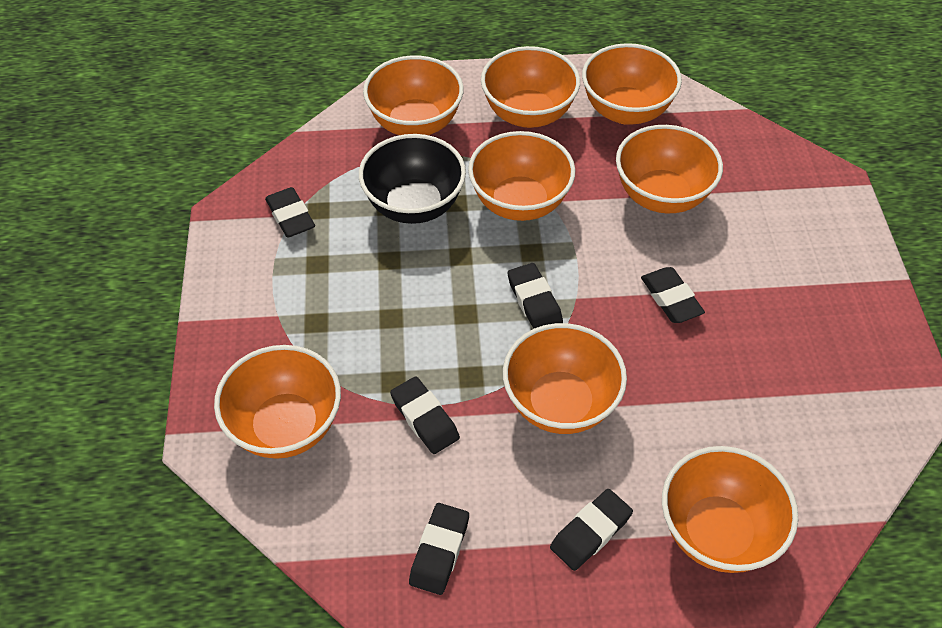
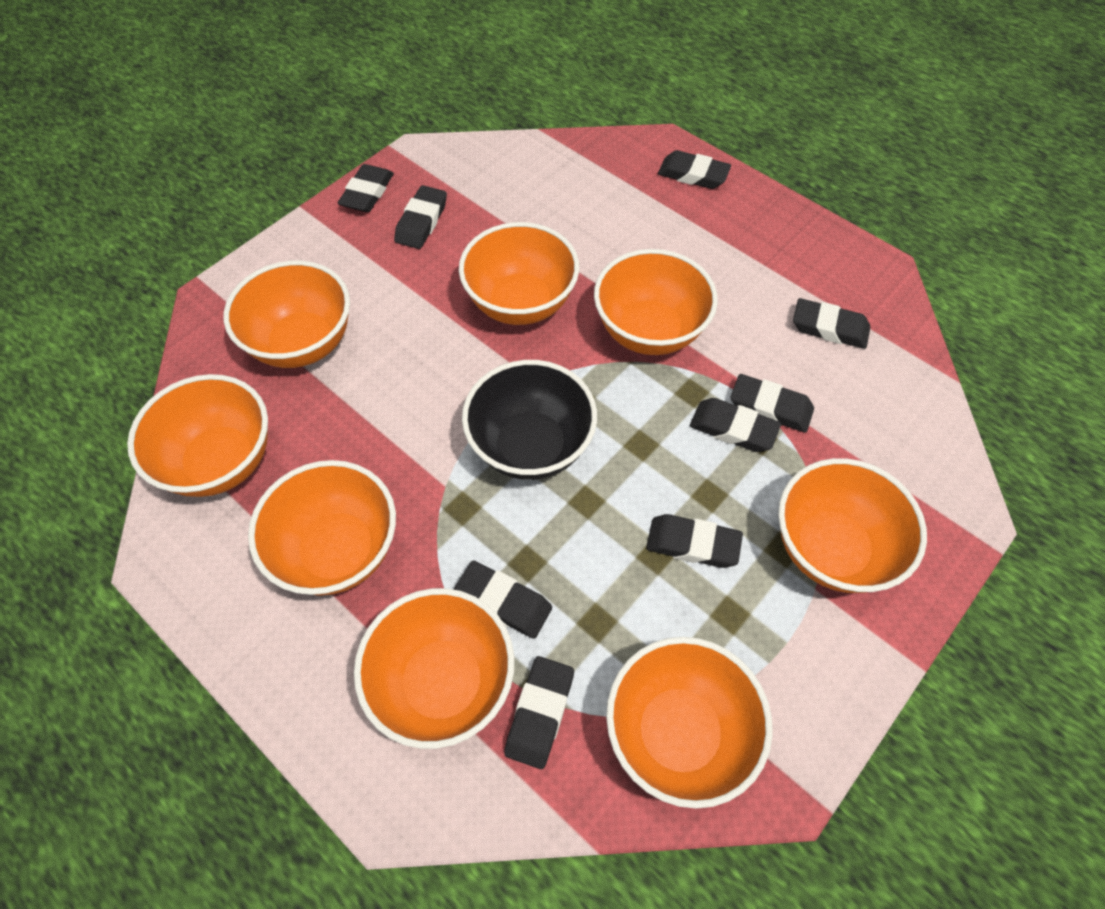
black eraser: 6 -> 9

